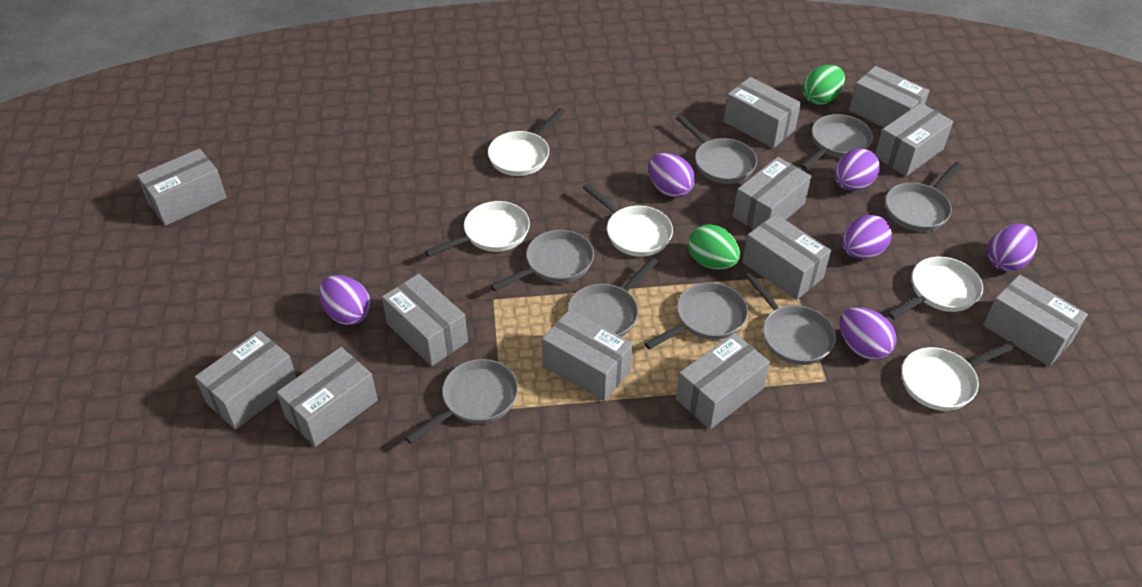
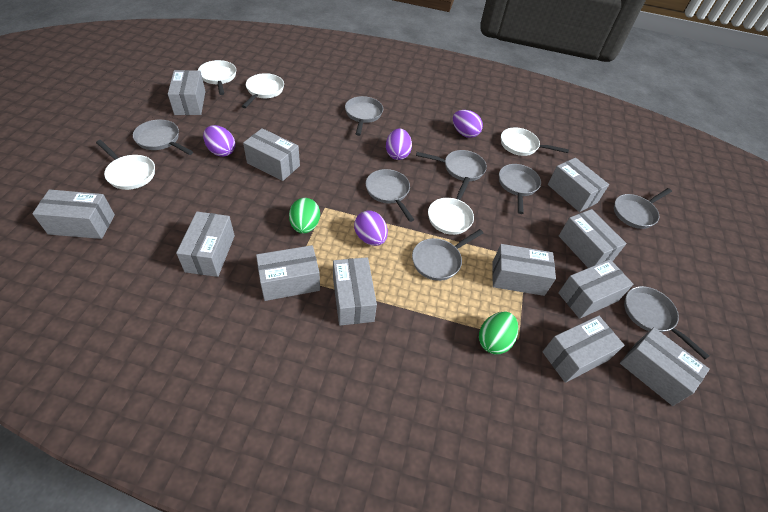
purple egg: 6 -> 4

